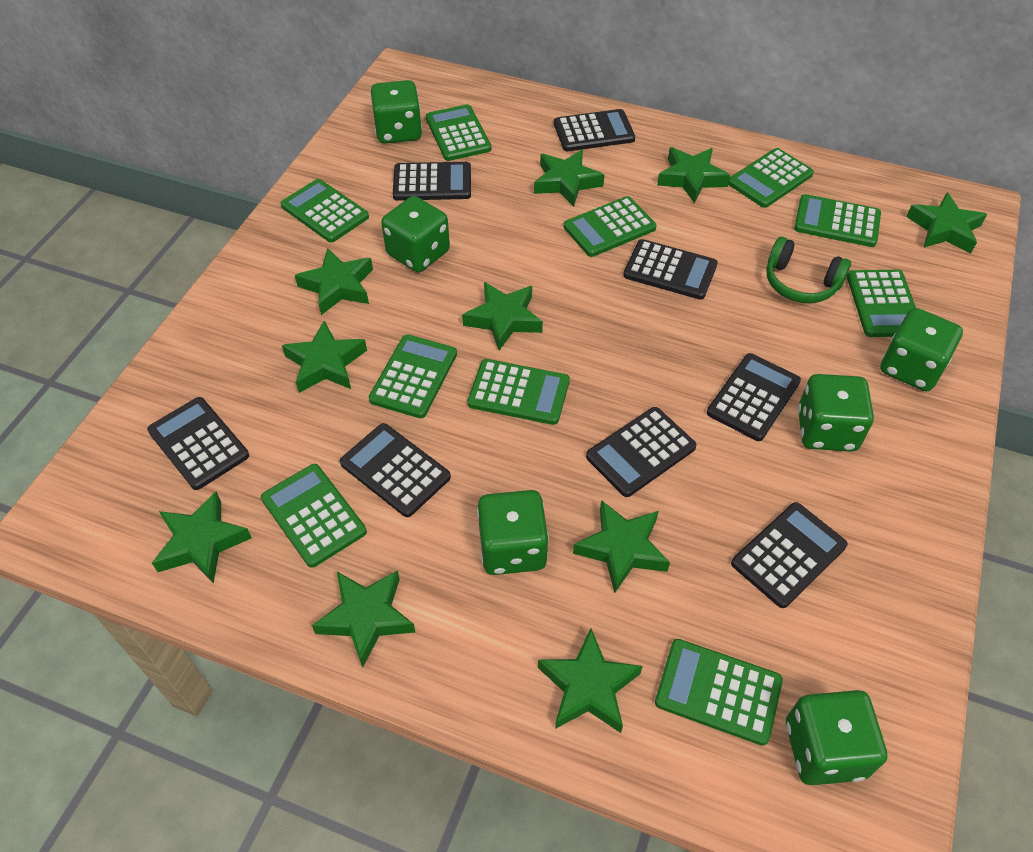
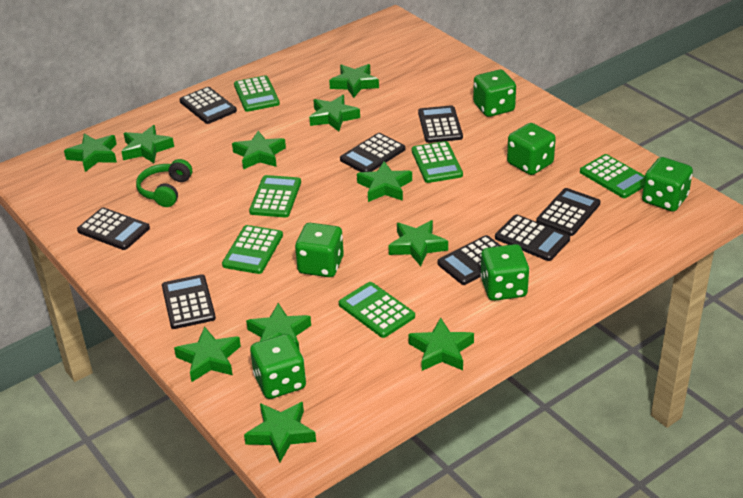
green calculator: 10 -> 6
green star: 10 -> 11

